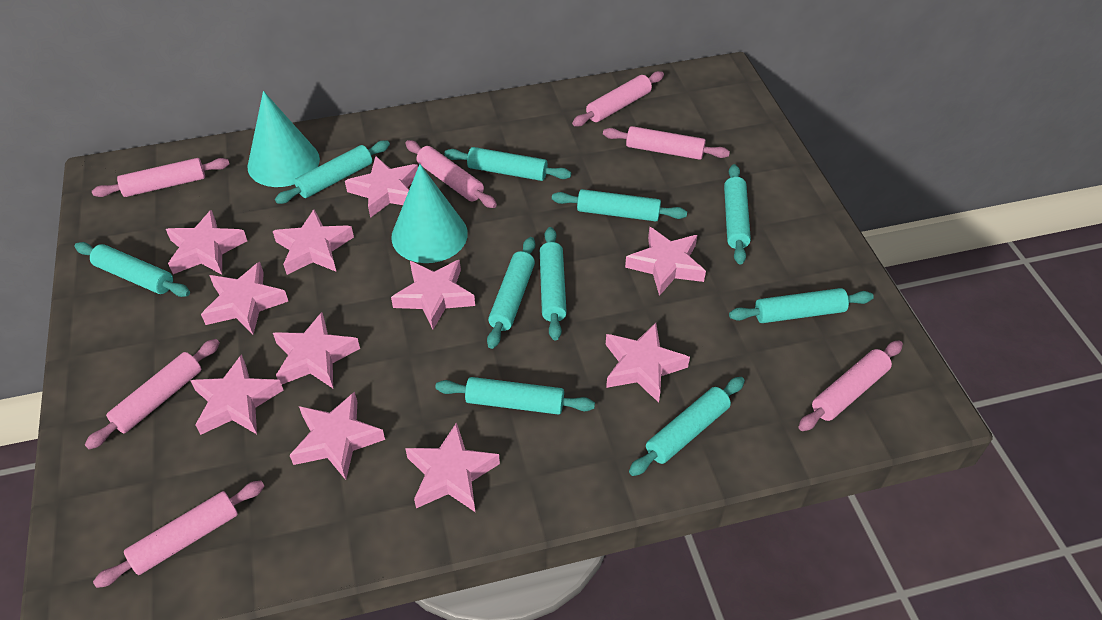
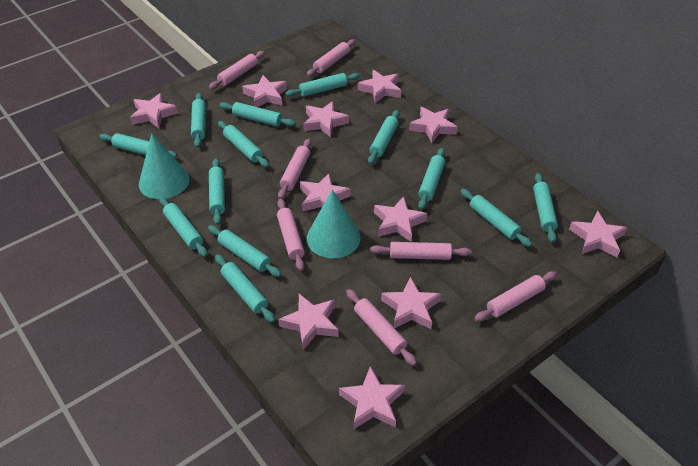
turquoise rolling pin: 10 -> 13

